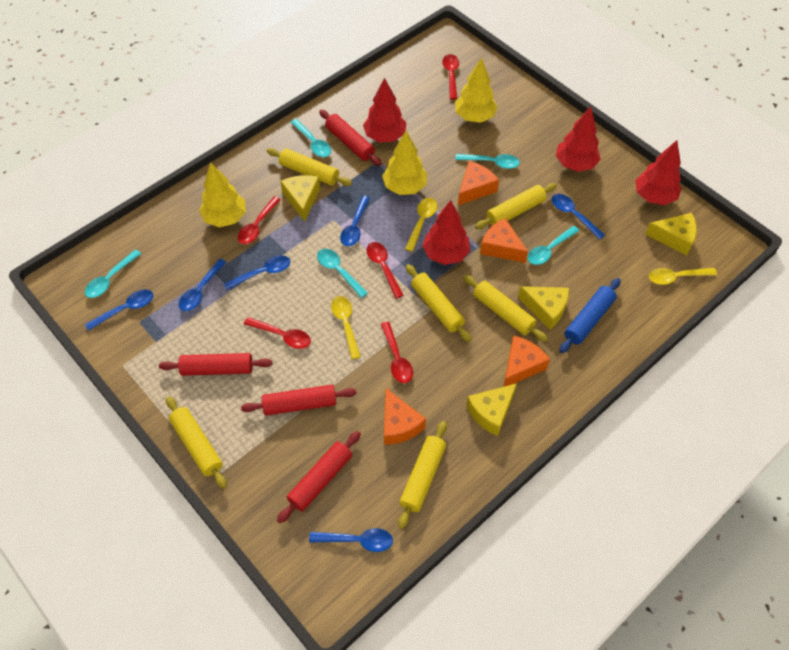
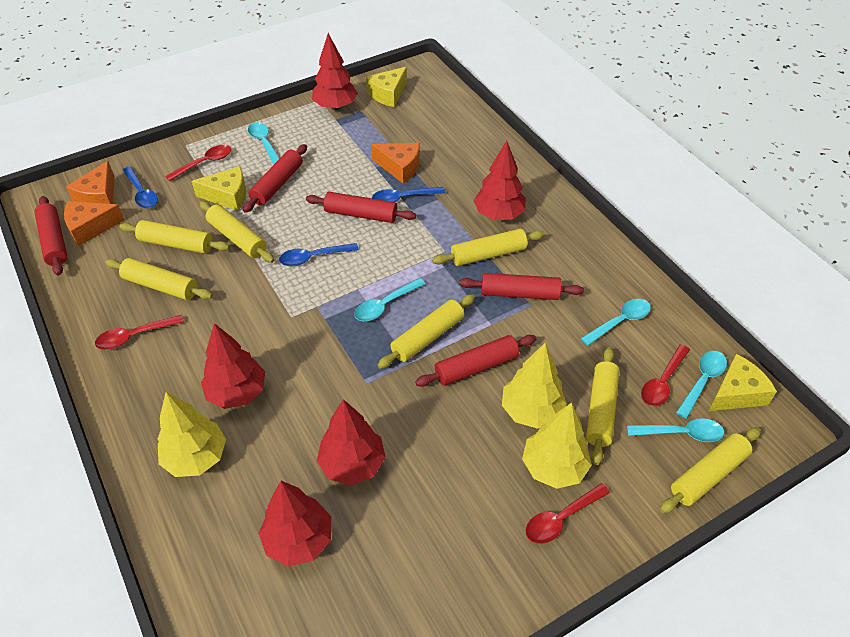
blue rolling pin: 1 -> 0
blue spoon: 6 -> 3
orange cheese: 4 -> 3
red rolling pin: 4 -> 5
red spoon: 5 -> 4
red tree: 4 -> 5
yellow cheese: 4 -> 3
yellow rolling pin: 6 -> 7
yellow spoon: 3 -> 0

